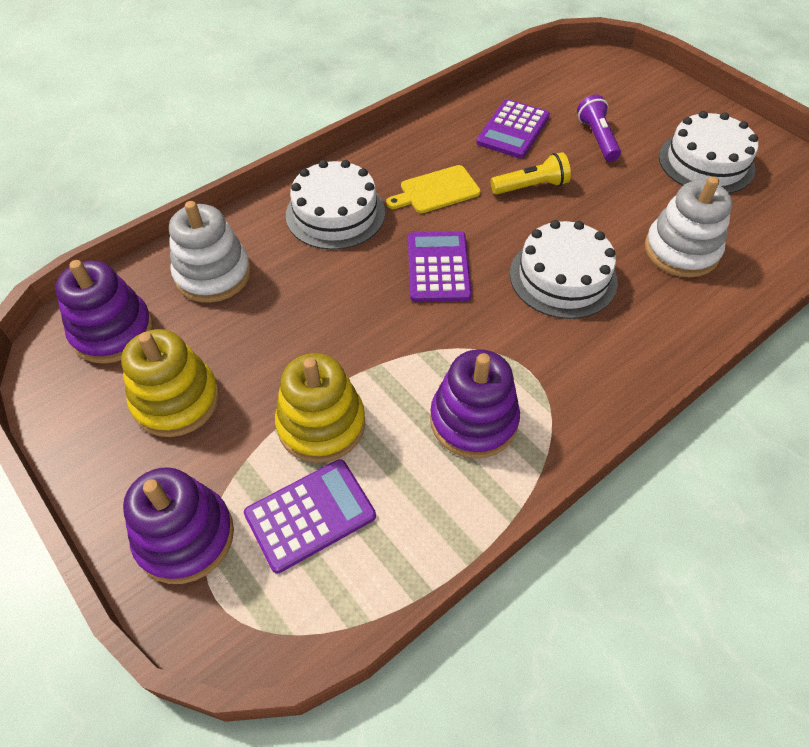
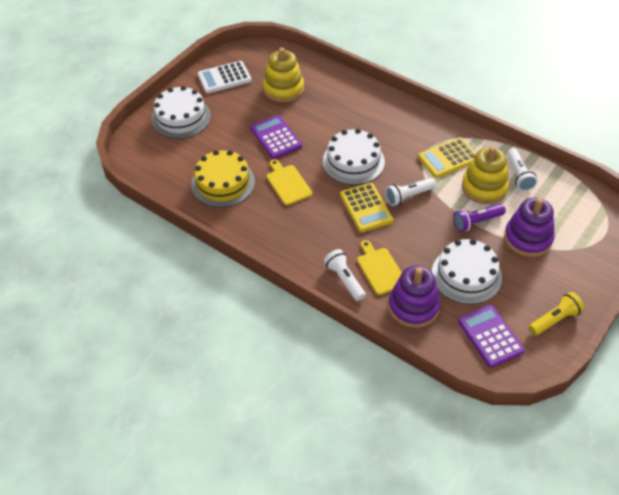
purple calculator: 3 -> 2
purple stacking toy: 3 -> 2
white calculator: 0 -> 1
white flashlight: 0 -> 3
white stacking toy: 2 -> 0
yellow cake: 0 -> 1
yellow calculator: 0 -> 2
yellow cutting board: 1 -> 2

